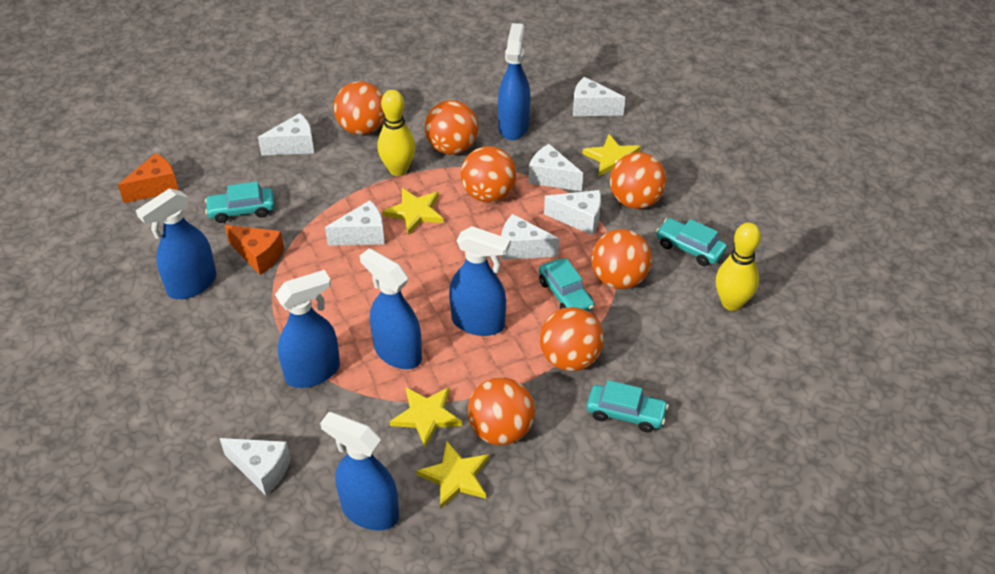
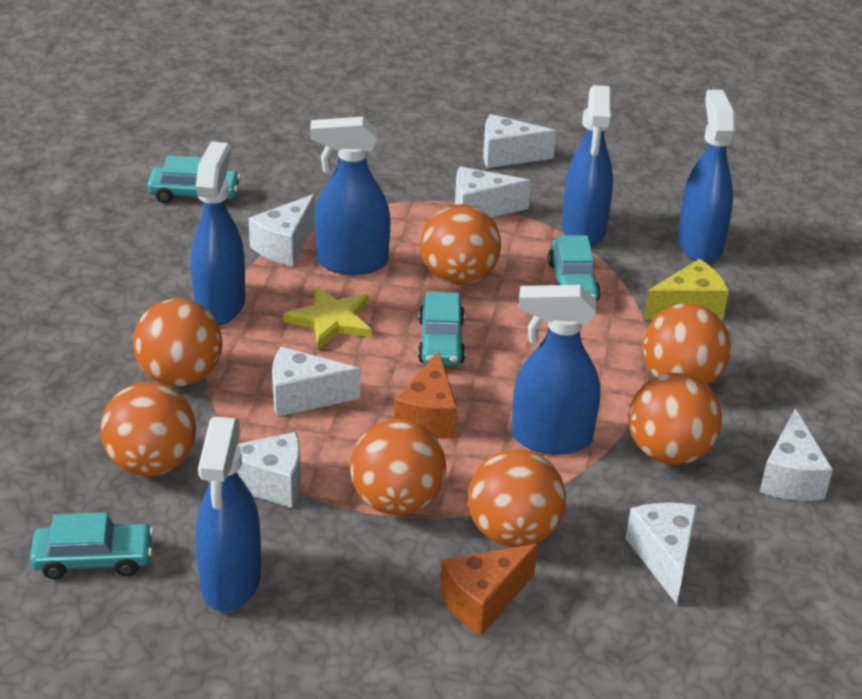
yellow bowling pin: 2 -> 0
yellow cheese: 0 -> 1
yellow star: 4 -> 1

